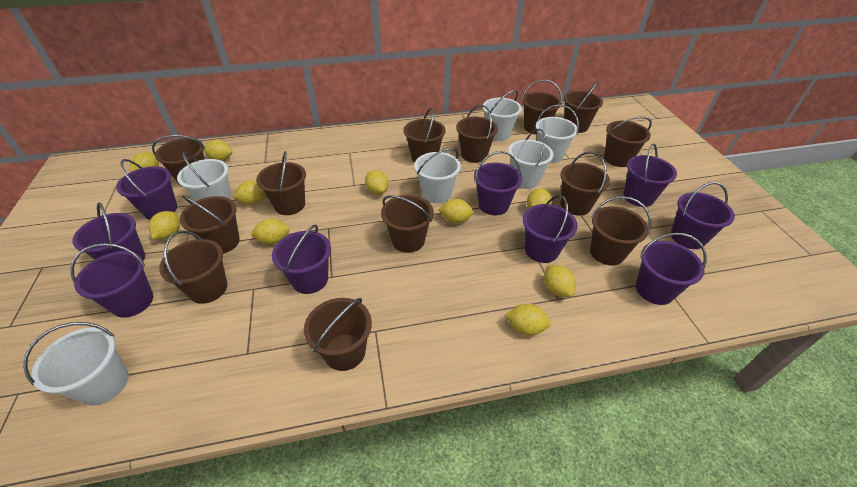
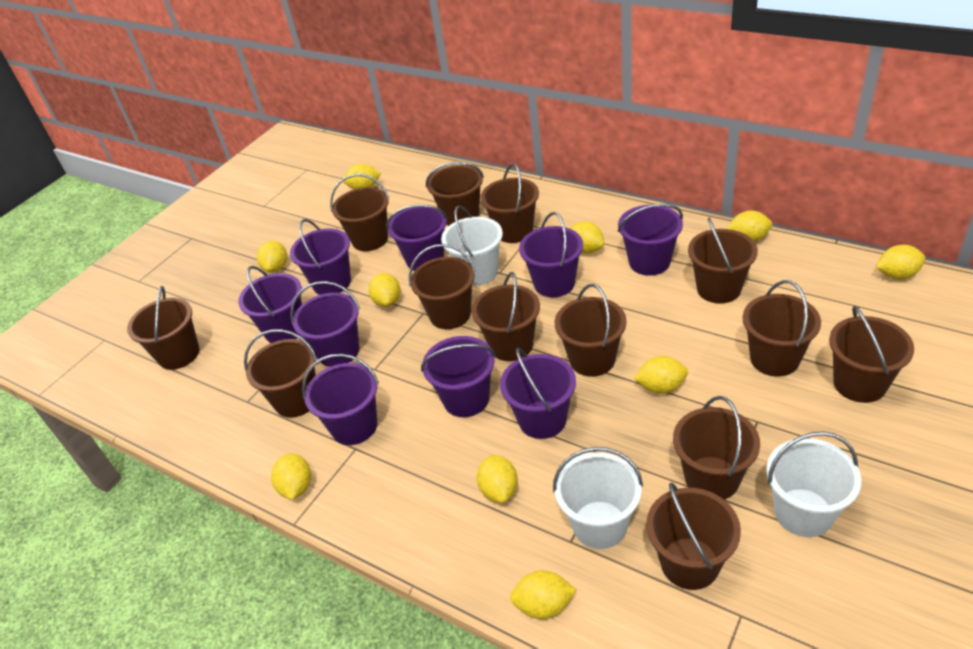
white bucket: 6 -> 3

